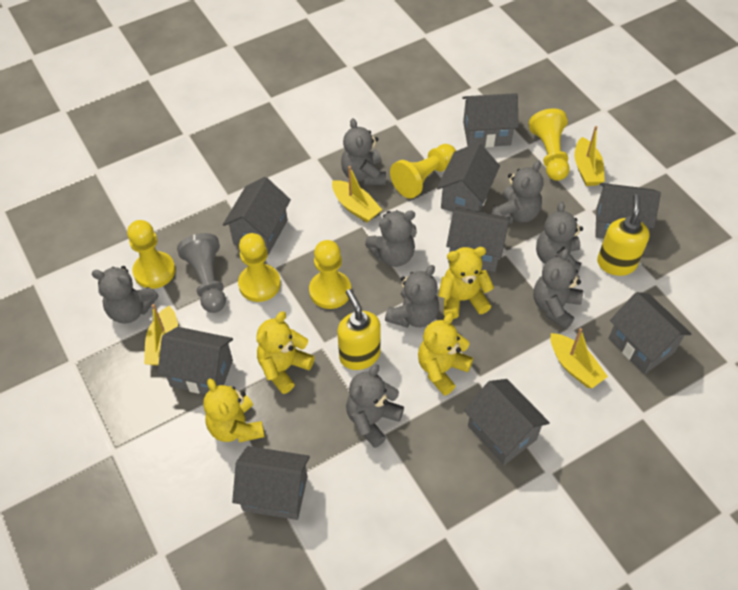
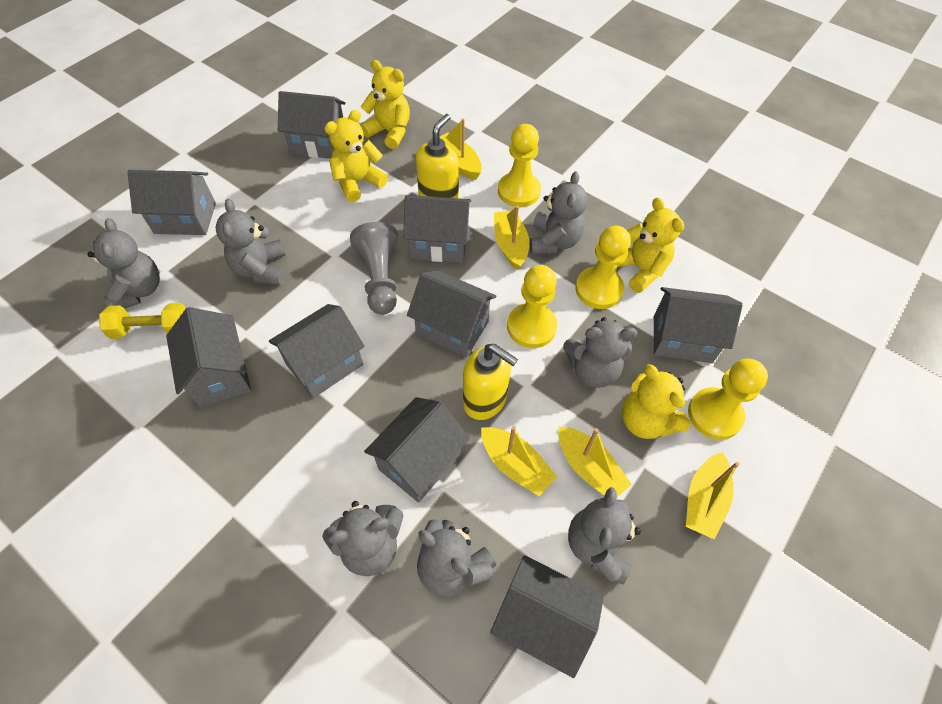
grey teddy bear: 8 -> 7
yellow boat: 4 -> 5
yellow dumbbell: 0 -> 1
yellow pawn: 5 -> 4

